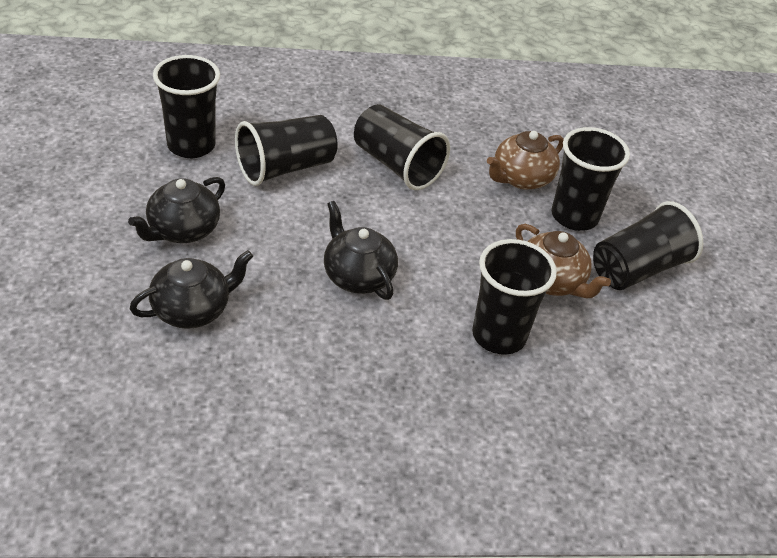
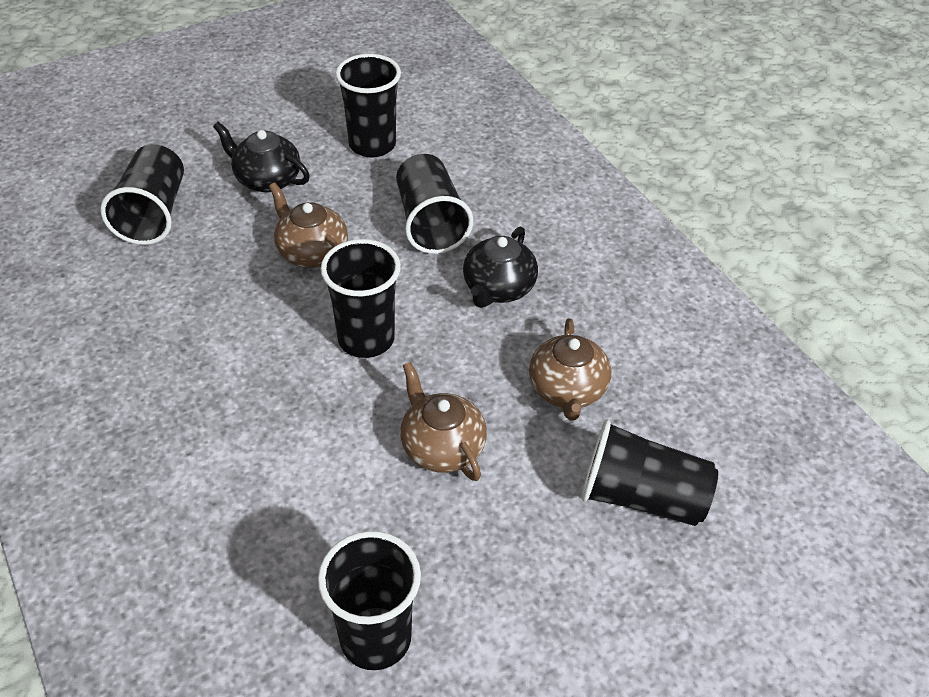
black teapot: 3 -> 2
brown teapot: 2 -> 3

